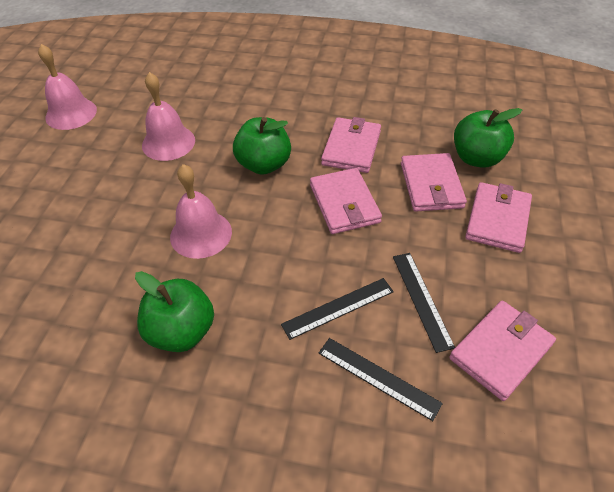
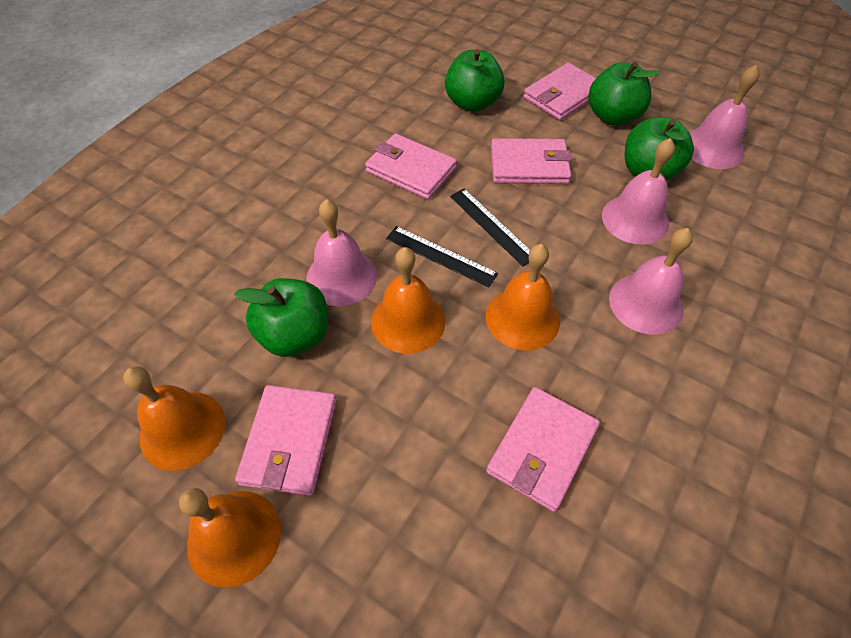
black ruler: 3 -> 2
green apple: 3 -> 4
orange bell: 0 -> 4
pink bell: 3 -> 4

